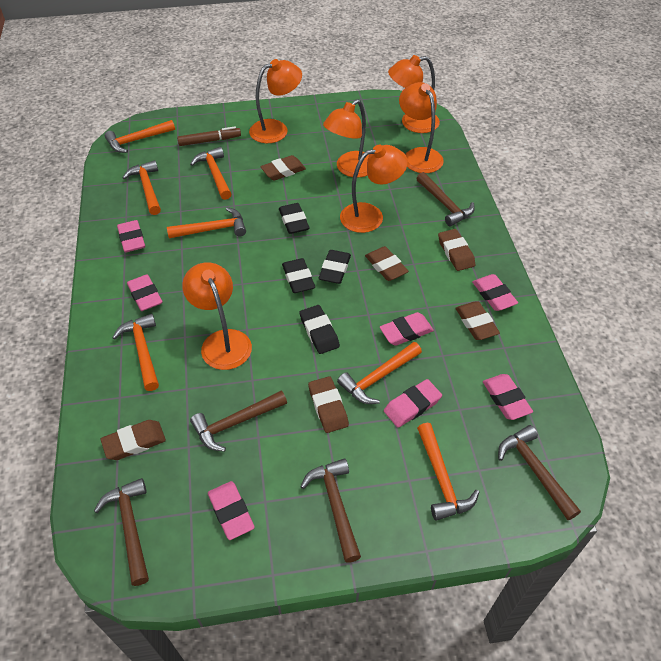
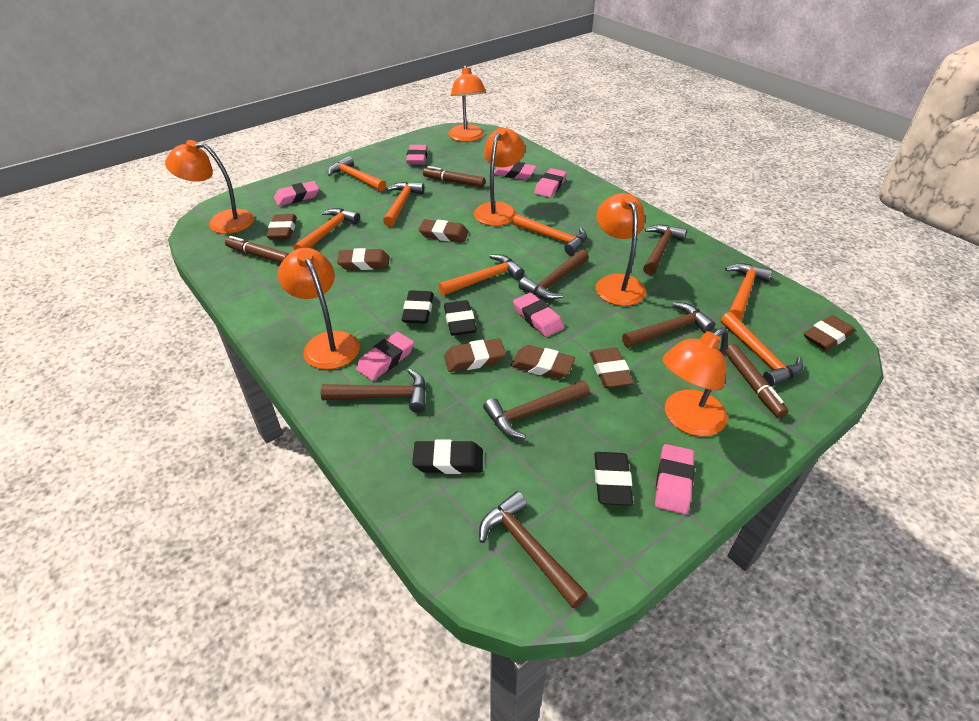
brown eraser: 6 -> 7
brown hammer: 5 -> 6
brown marker: 1 -> 3

